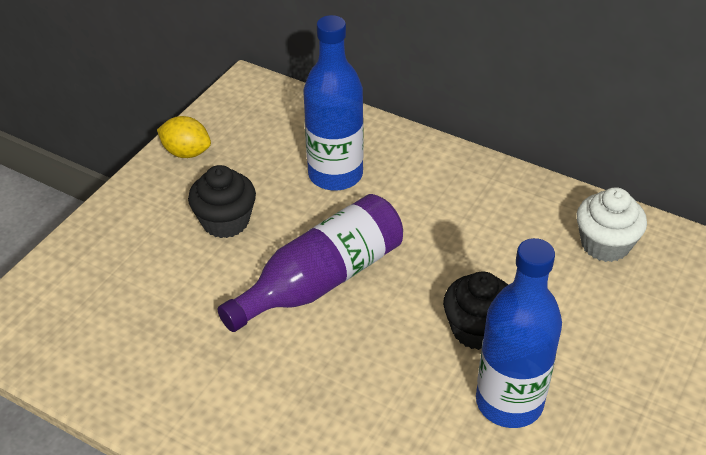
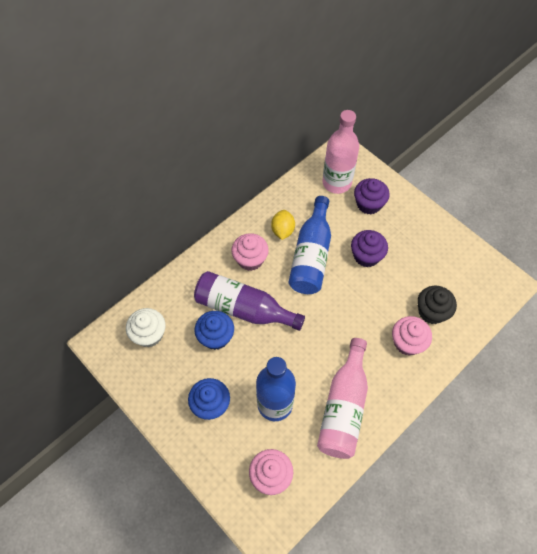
black cupcake: 2 -> 1
blue cupcake: 0 -> 2
pink bottle: 0 -> 2
pink cupcake: 0 -> 3
purple cupcake: 0 -> 2

